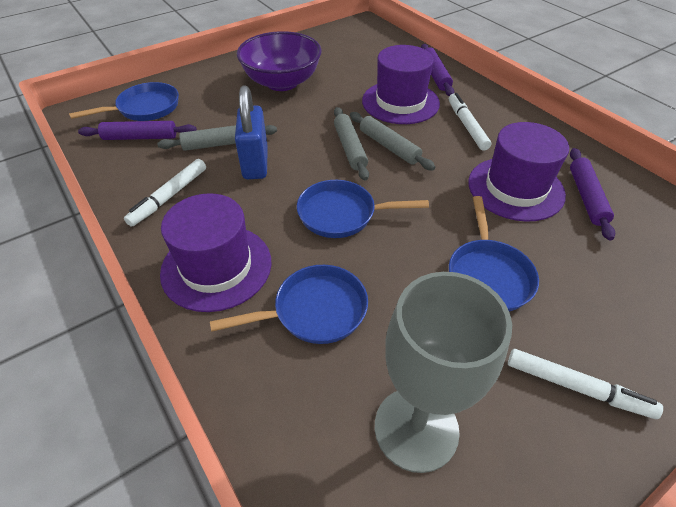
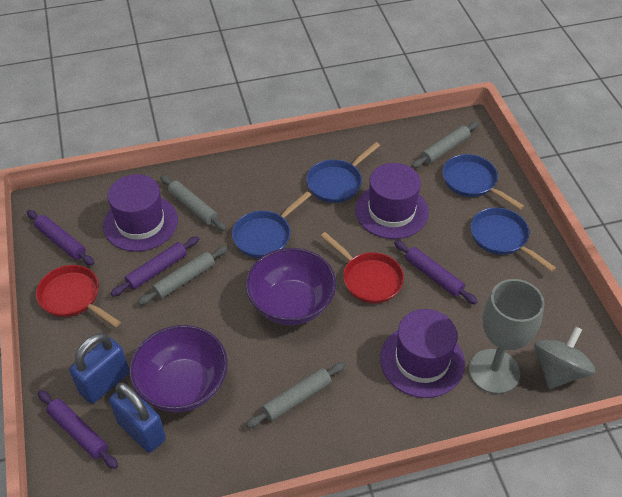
blue padlock: 1 -> 2
grey rolling pin: 3 -> 4
grey spinning top: 0 -> 1
purple bowl: 1 -> 2
purple rolling pin: 3 -> 4
red pan: 0 -> 2
white marker: 3 -> 0

